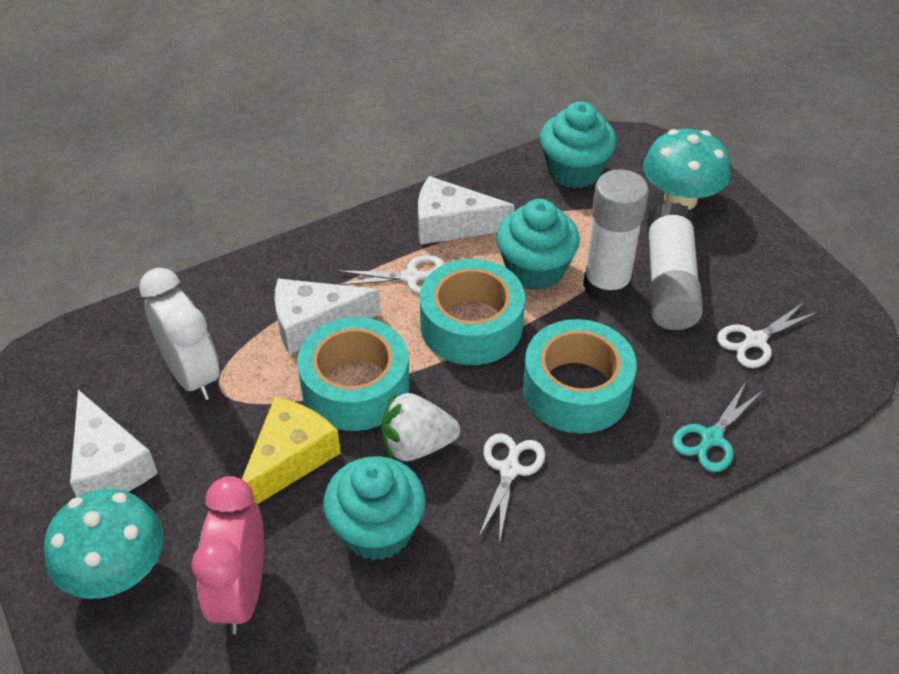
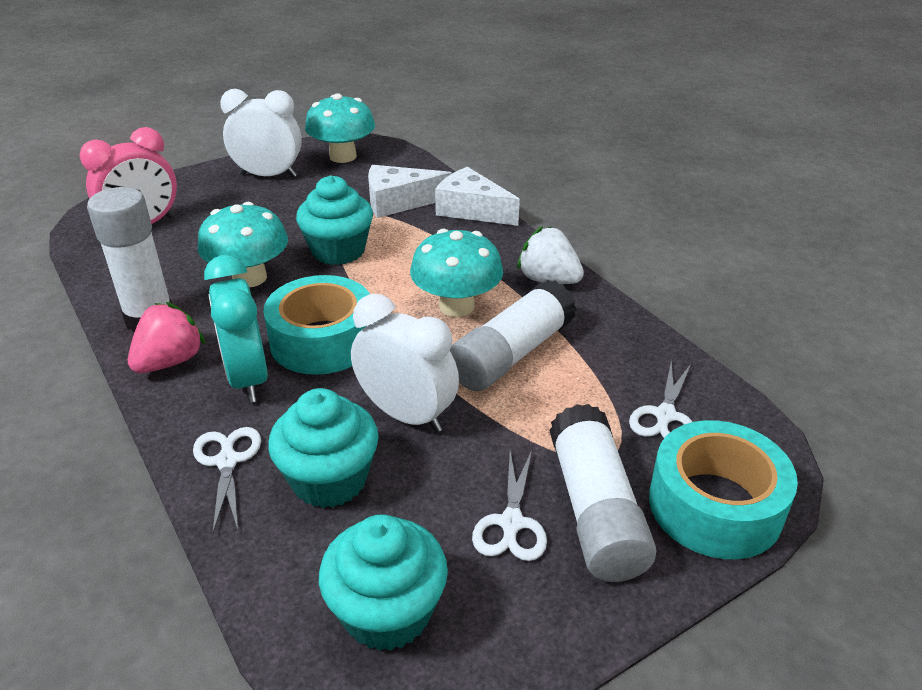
pink strawberry: 0 -> 1
turquoise clock: 0 -> 1
turquoise mushroom: 2 -> 3
turquoise scissors: 1 -> 0
turquoise tape: 3 -> 2
white cheese: 3 -> 2
white clock: 1 -> 2
white glue stick: 2 -> 3
yellow cheese: 1 -> 0

